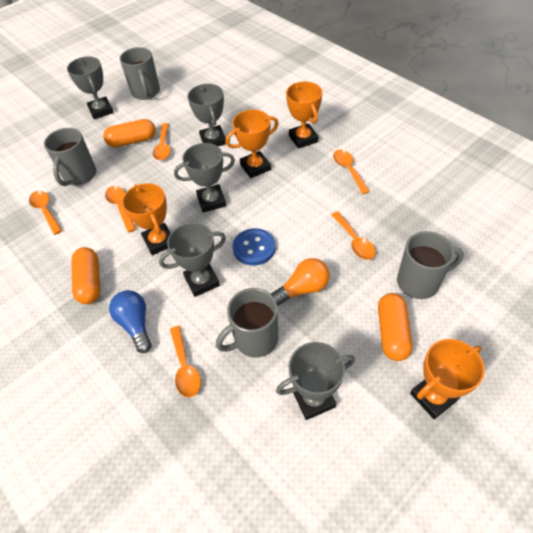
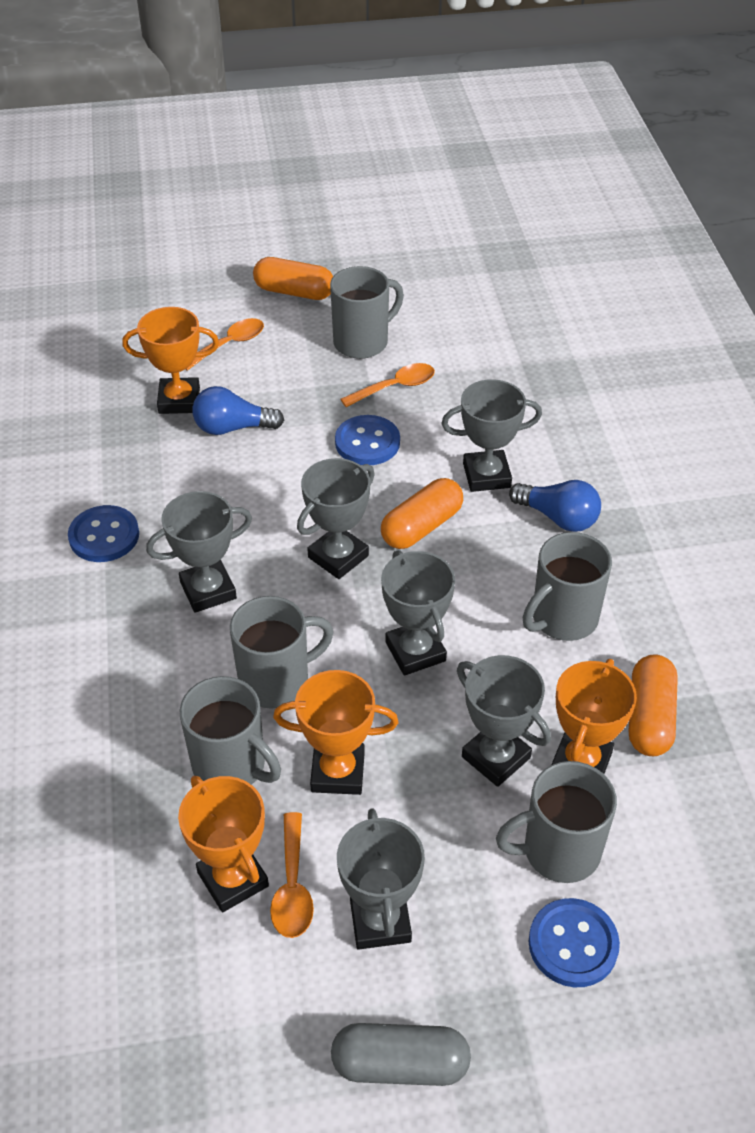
blue button: 1 -> 3
blue light bulb: 1 -> 2
grey capsule: 0 -> 1
grey mug: 4 -> 5
grey trophy: 5 -> 6
orange light bulb: 1 -> 0
orange spoon: 6 -> 3

